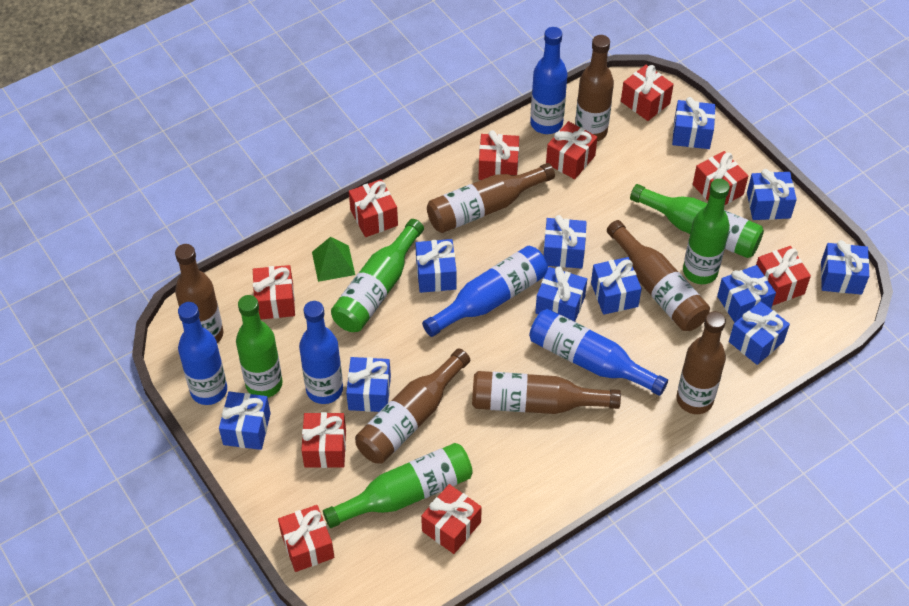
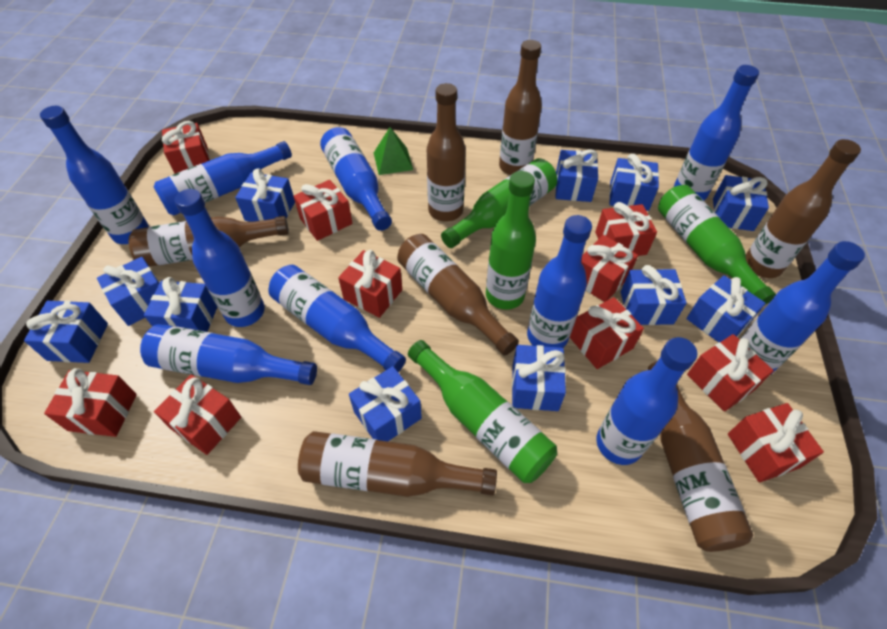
blue bottle: 5 -> 10
green bottle: 5 -> 4

